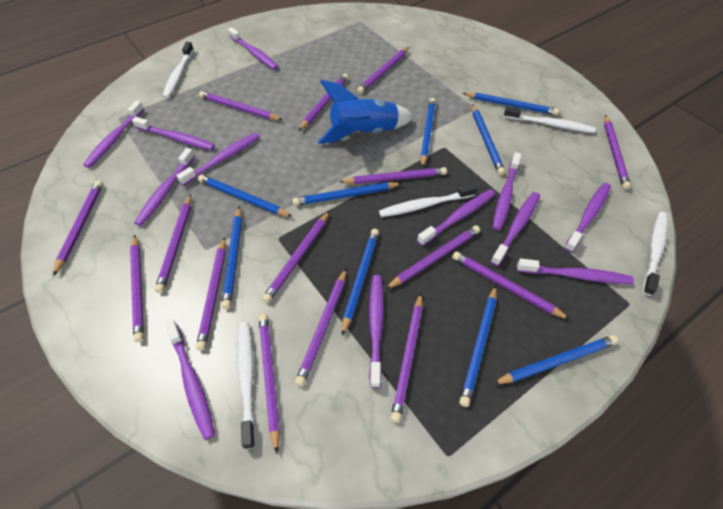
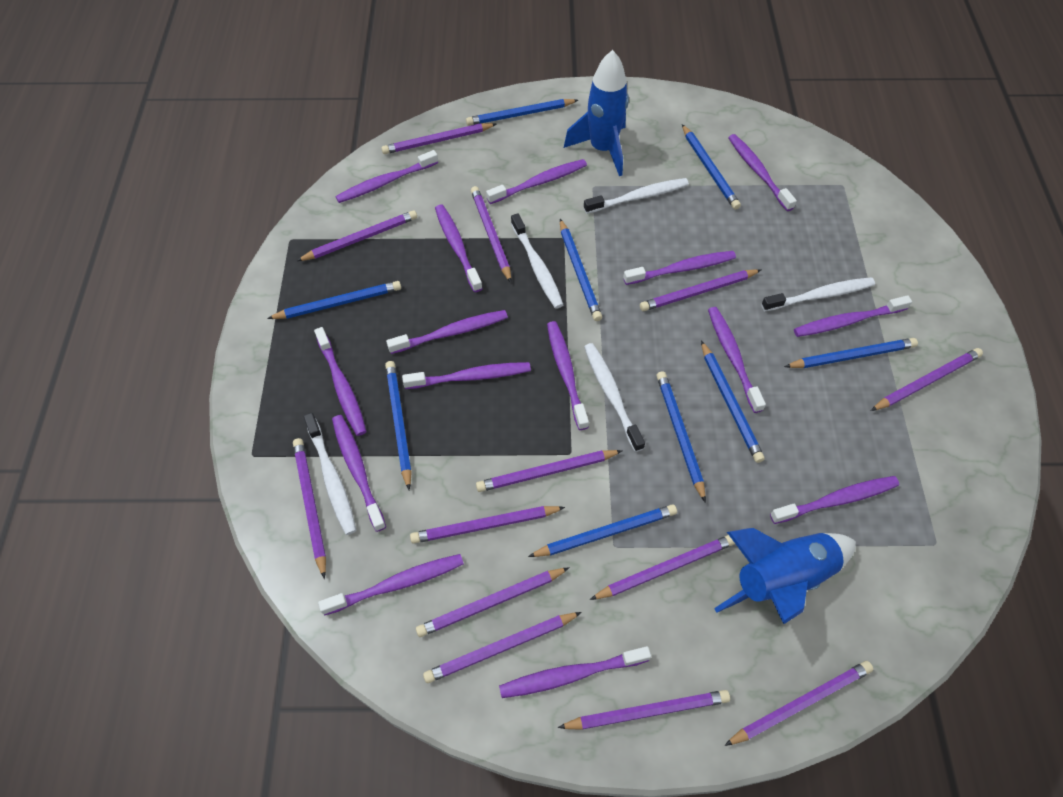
blue rocket: 1 -> 2
purple pencil: 15 -> 13
purple toothbrush: 12 -> 15

